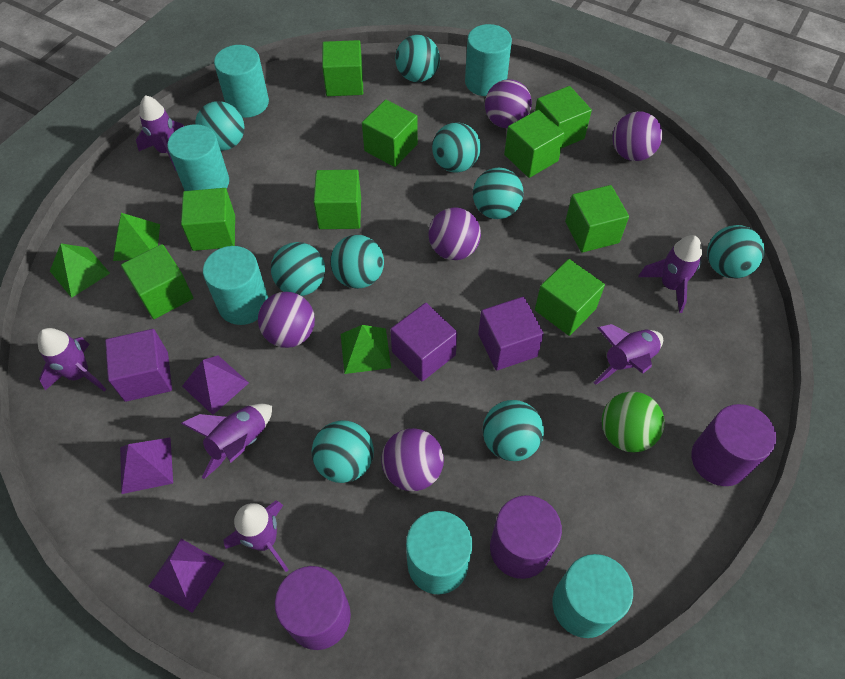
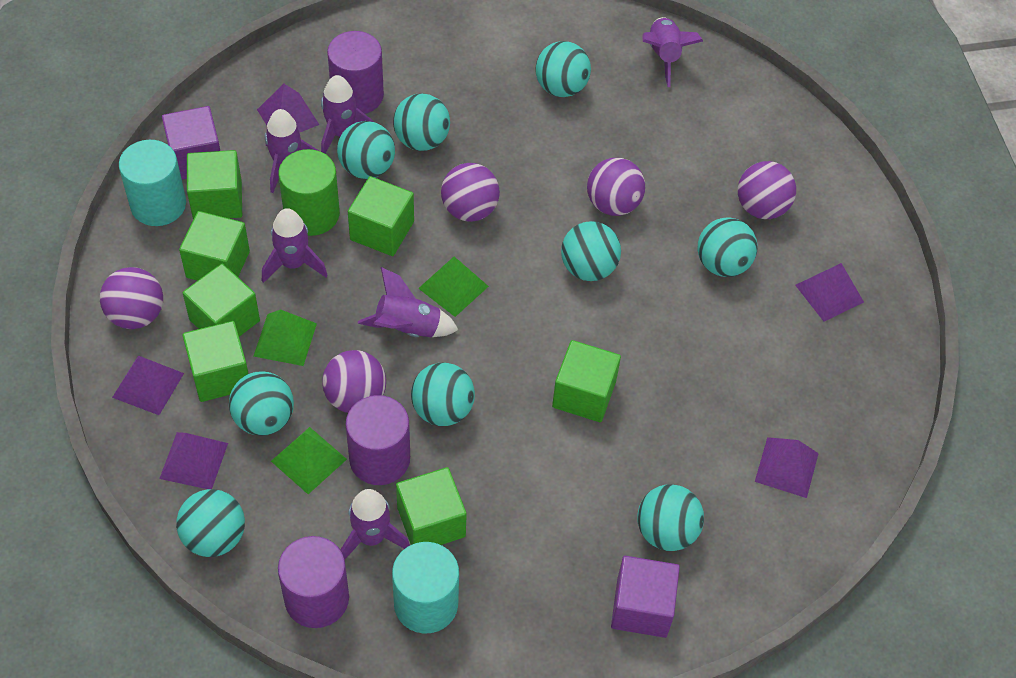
green ball: 1 -> 0
green cube: 9 -> 7
green cylinder: 0 -> 1
purple cube: 3 -> 2
purple pyramid: 3 -> 5
turquoise cylinder: 6 -> 2

